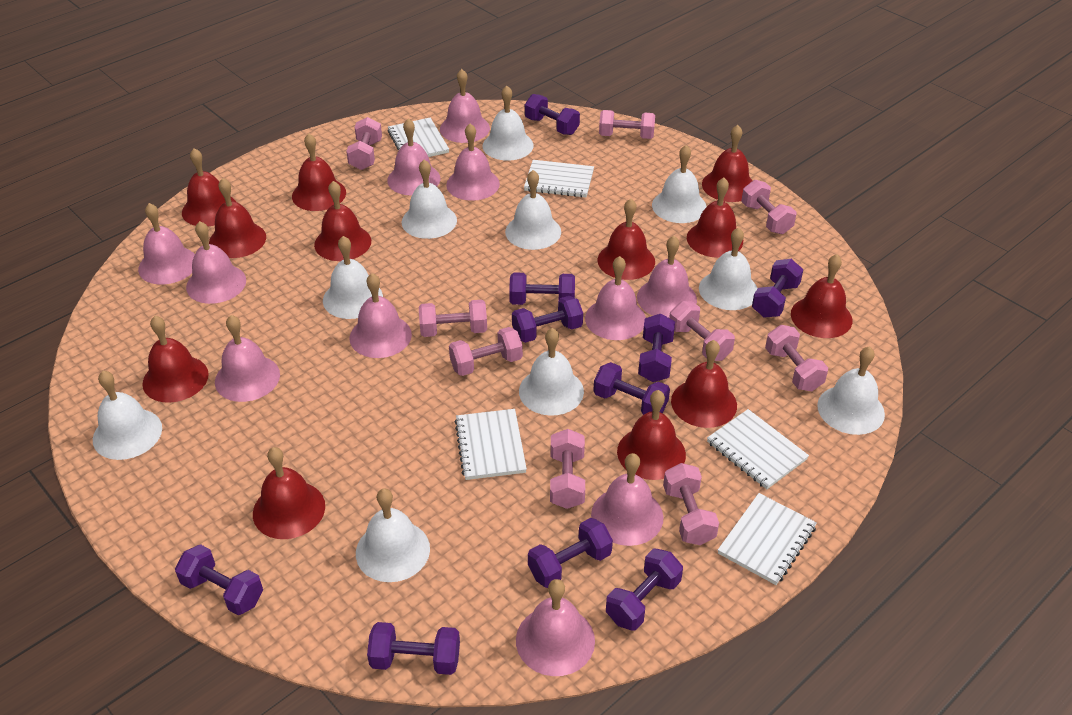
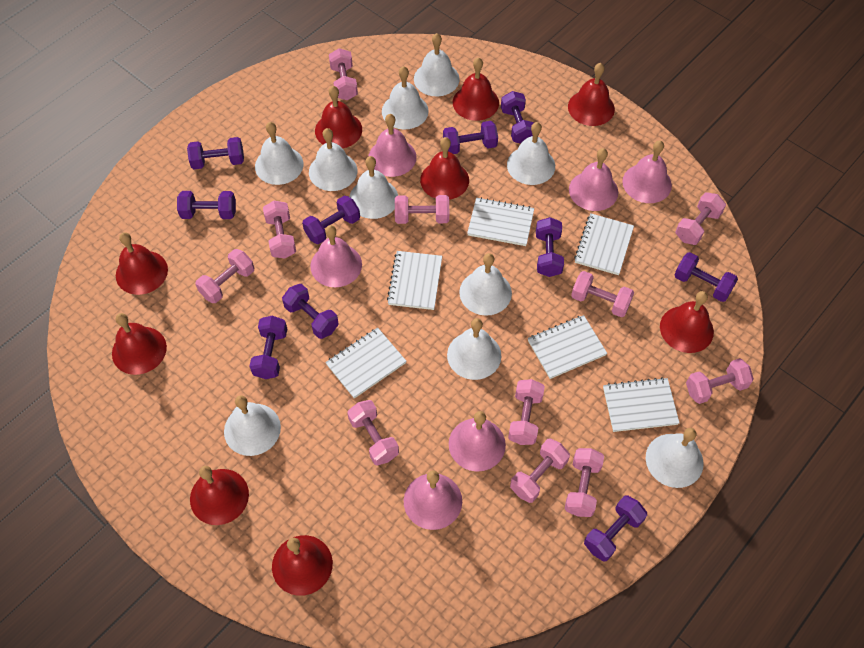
pink bell: 11 -> 6
pink dumbbell: 9 -> 11
red bell: 12 -> 9
white notebook: 5 -> 6

